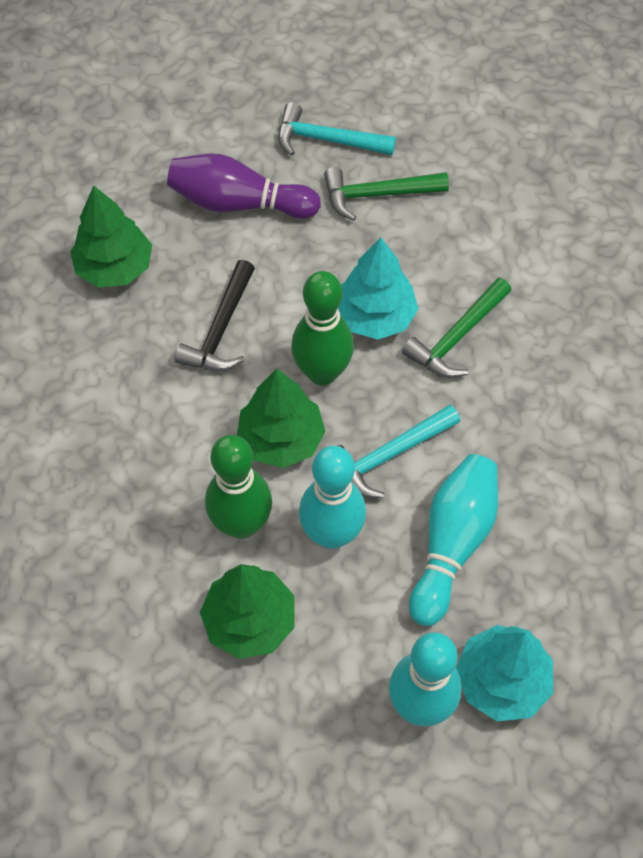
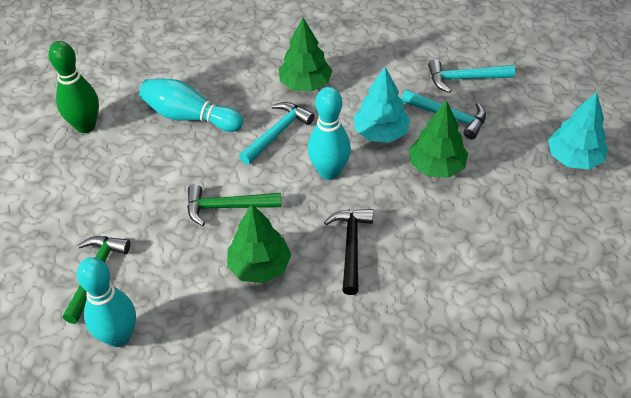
green bowling pin: 2 -> 1
purple bowling pin: 1 -> 0
turquoise hammer: 2 -> 3

